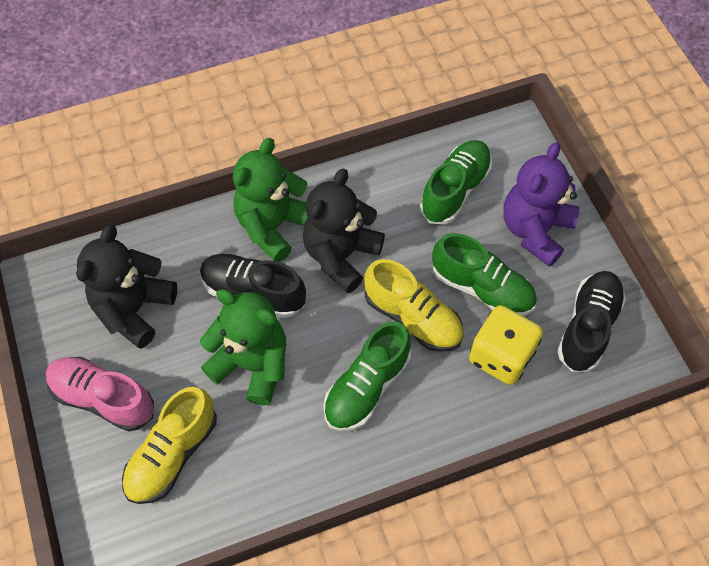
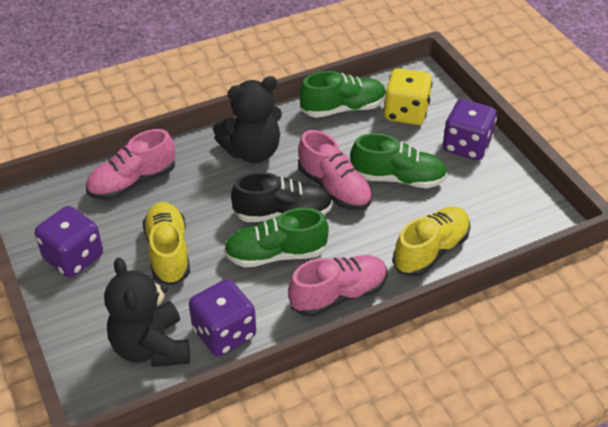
black shoe: 2 -> 1
green teddy bear: 2 -> 0
pink shoe: 1 -> 3
purple dice: 0 -> 3
purple teddy bear: 1 -> 0

